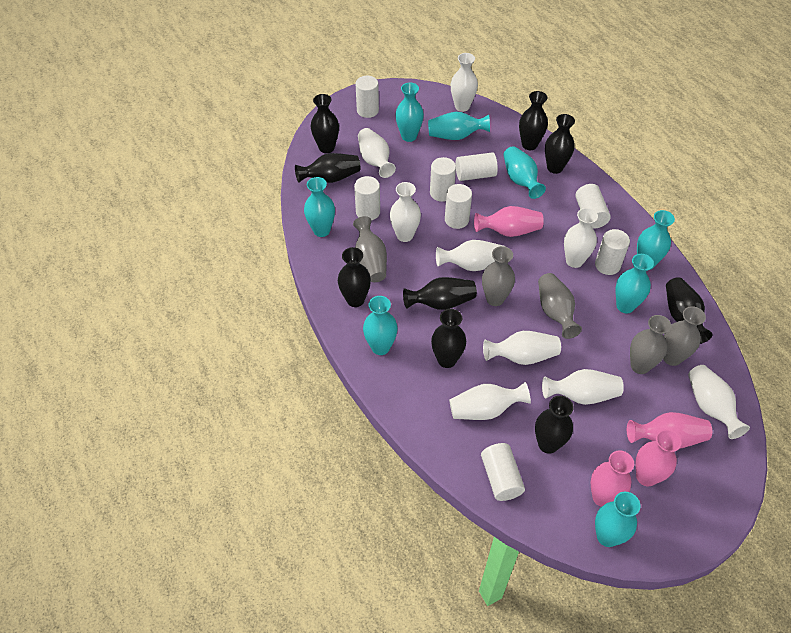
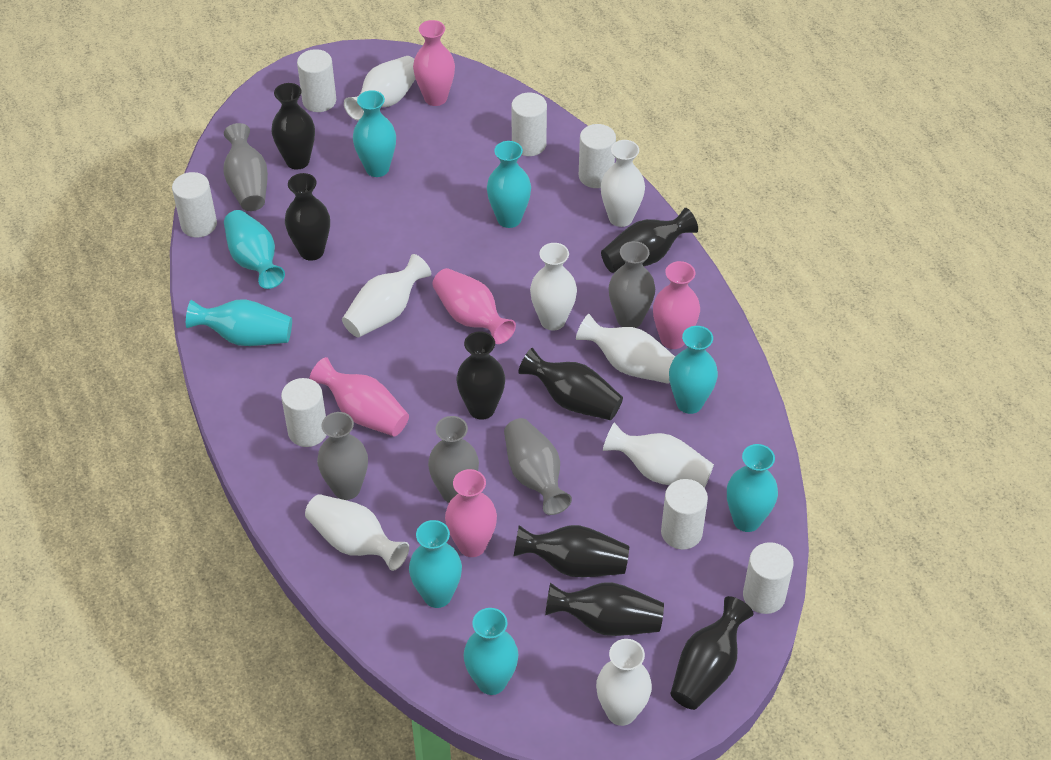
black vase: 9 -> 8
pink vase: 4 -> 5
white cylinder: 8 -> 7
white vase: 9 -> 8

